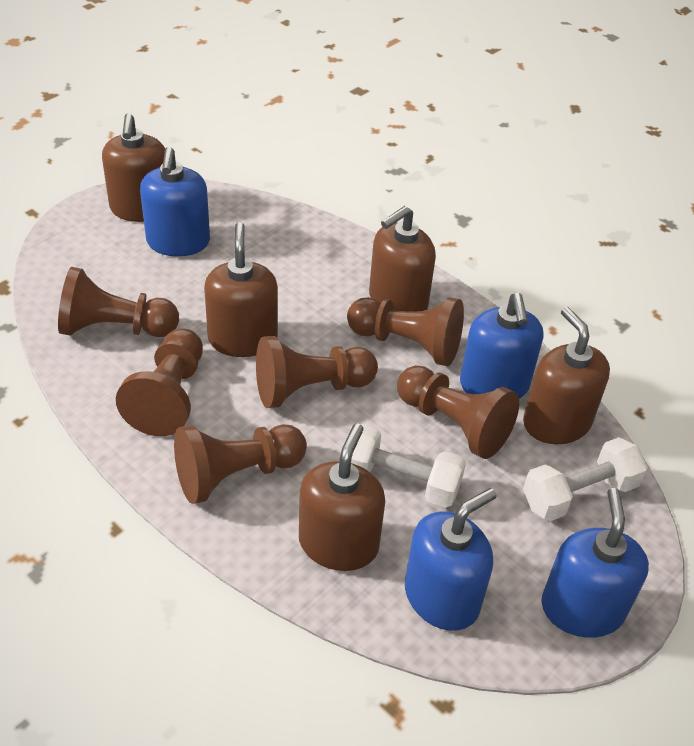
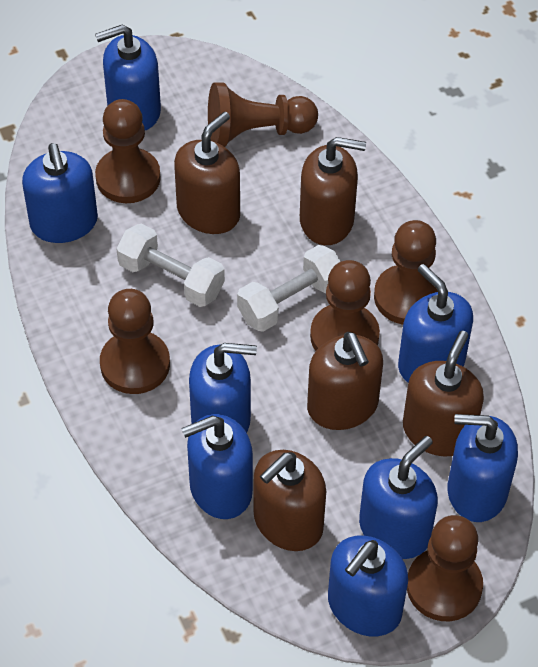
blue soap dispenser: 4 -> 8

